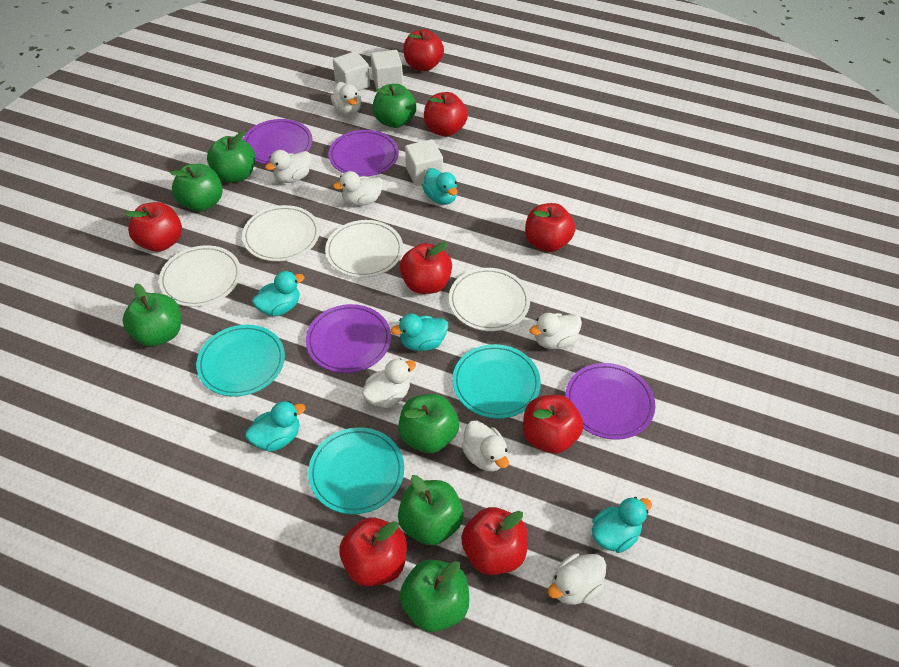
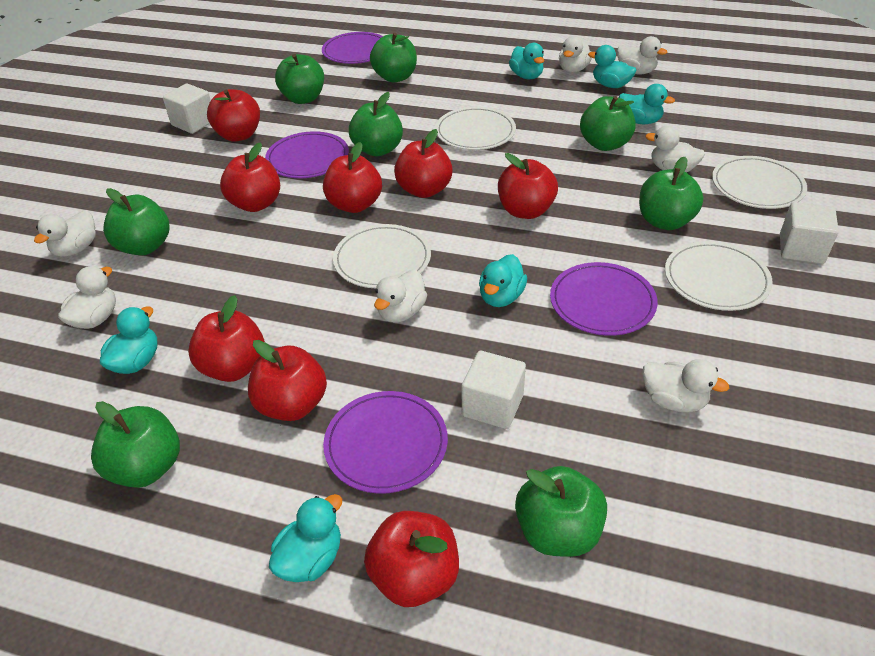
green apple: 7 -> 8
turquoise duck: 5 -> 6
turquoise plate: 3 -> 0

